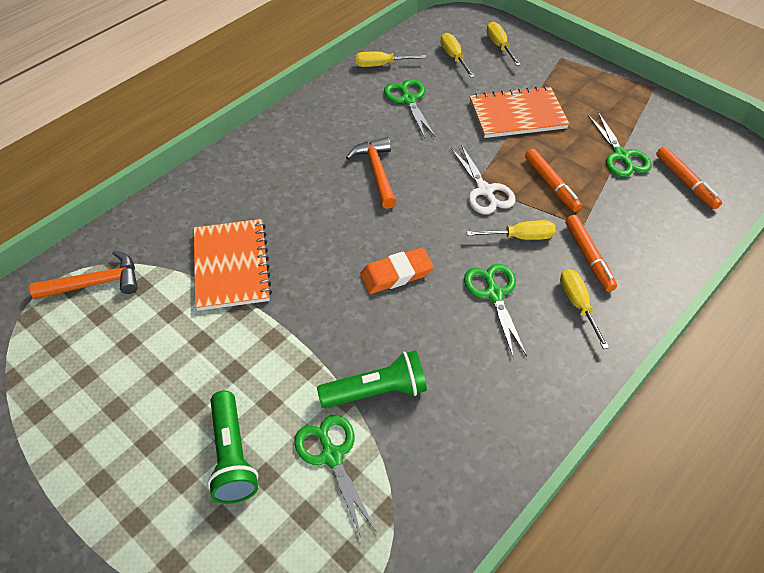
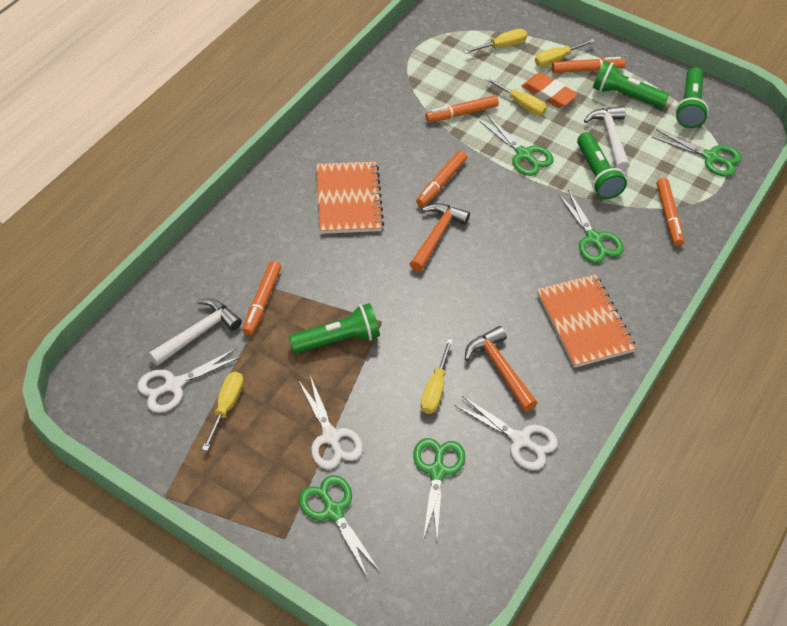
green flashlight: 2 -> 4
green scissors: 4 -> 5
orange marker: 3 -> 5
white hammer: 0 -> 2
white scissors: 1 -> 3

